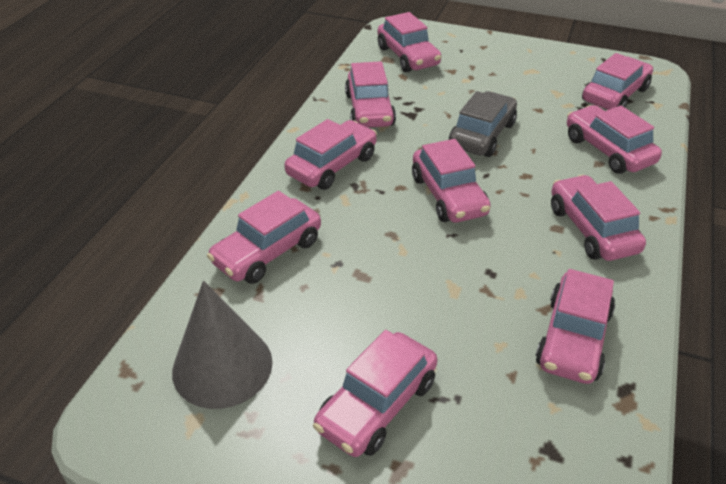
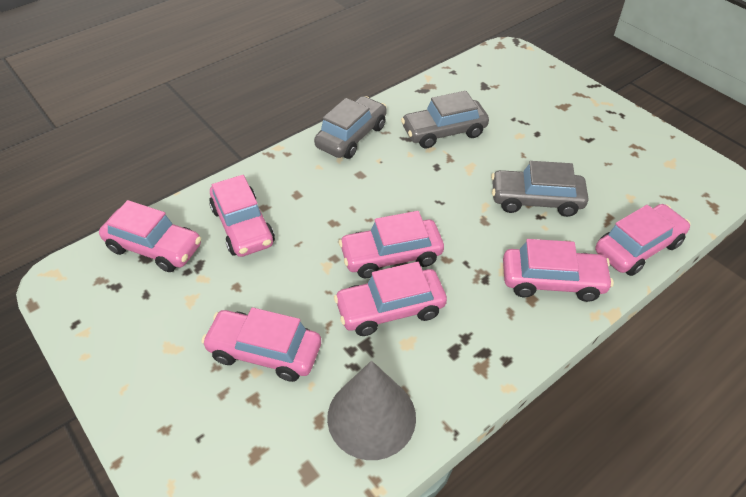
grey car: 1 -> 3
pink car: 10 -> 7

